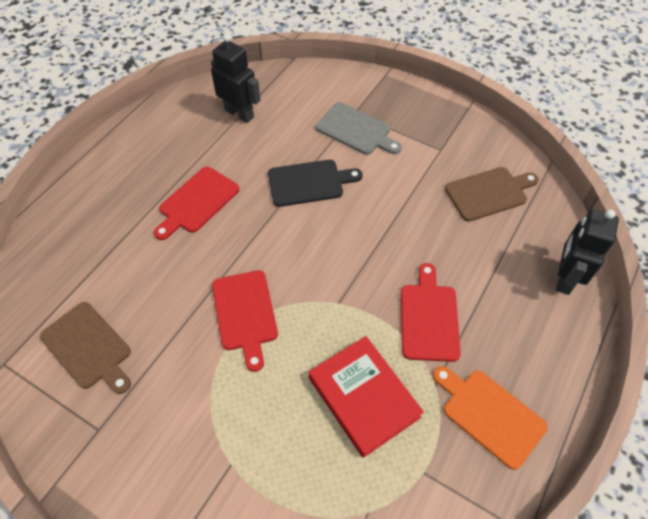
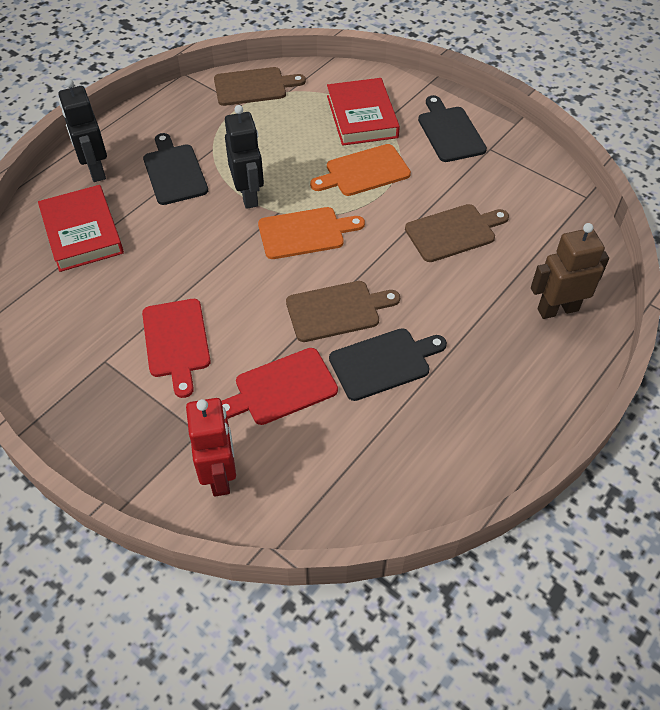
black cutting board: 1 -> 3
brown cutting board: 2 -> 3
brown robot: 0 -> 1
grey cutting board: 1 -> 0
orange cutting board: 1 -> 2
red book: 1 -> 2
red cutting board: 3 -> 2
red robot: 0 -> 1

